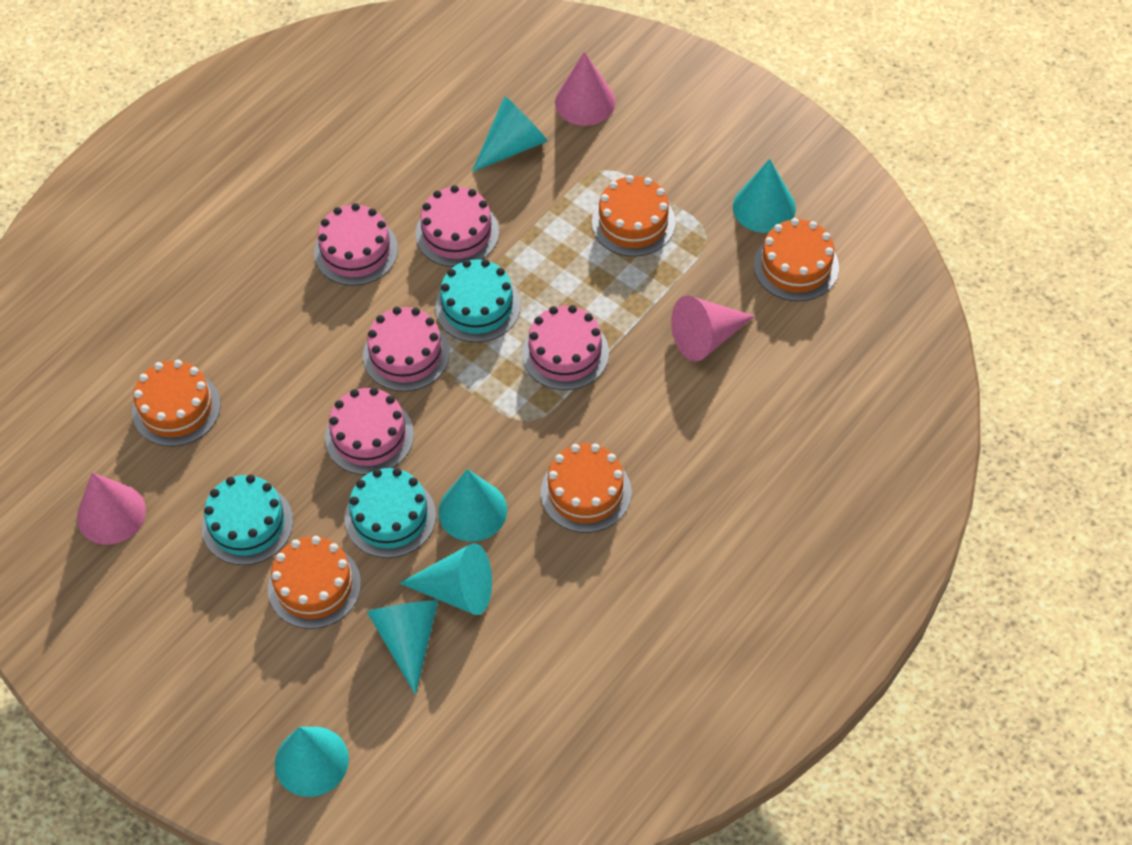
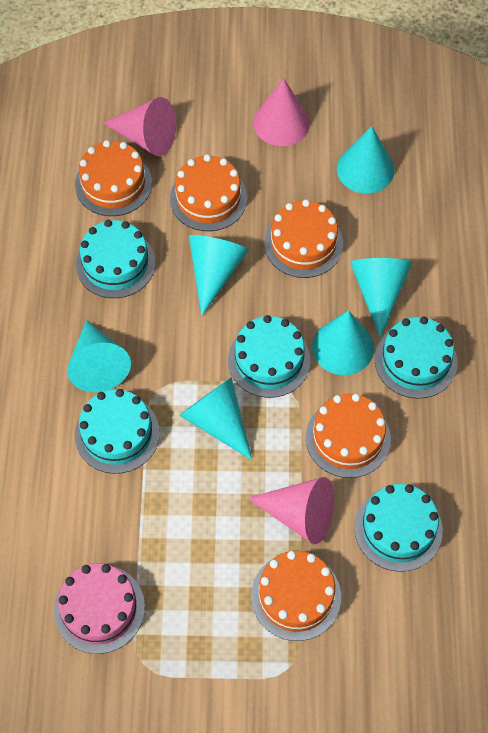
pink cake: 5 -> 1
turquoise cake: 3 -> 5

